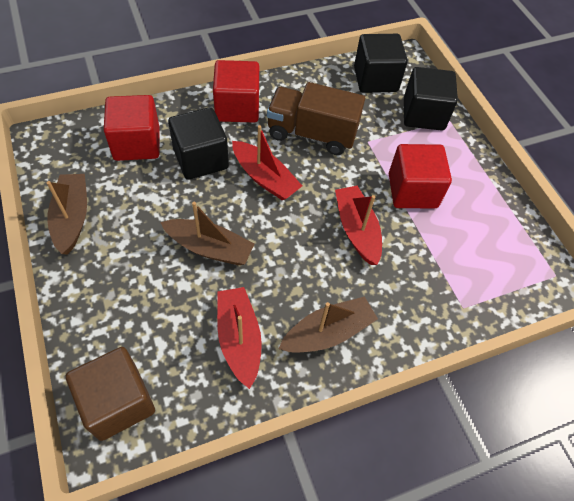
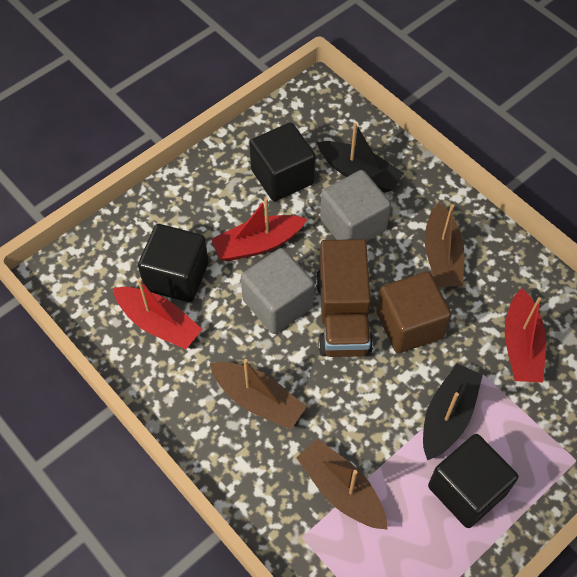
black boat: 0 -> 2
grey cube: 0 -> 2
red cube: 3 -> 0

